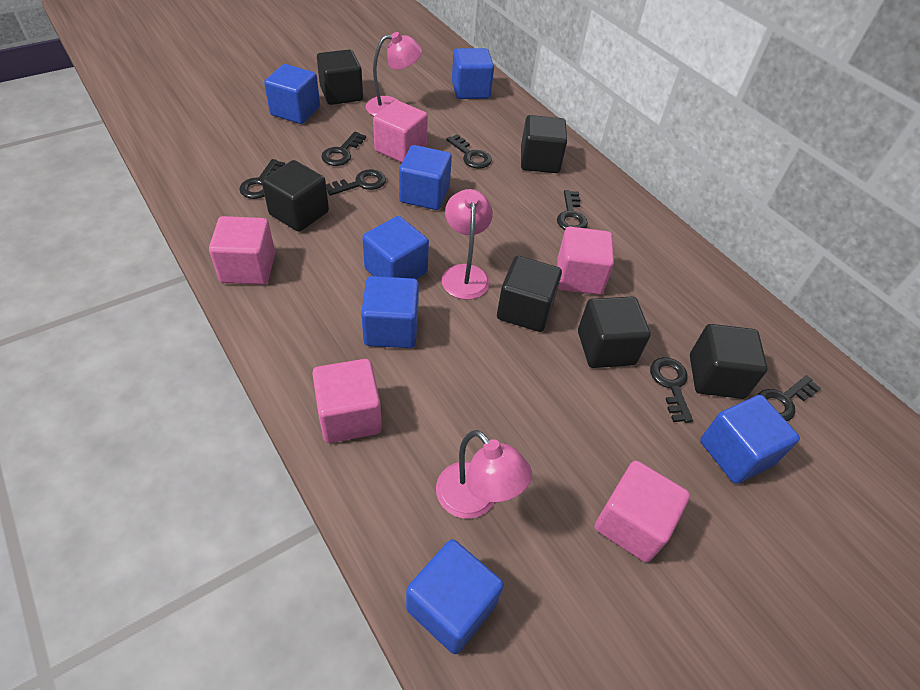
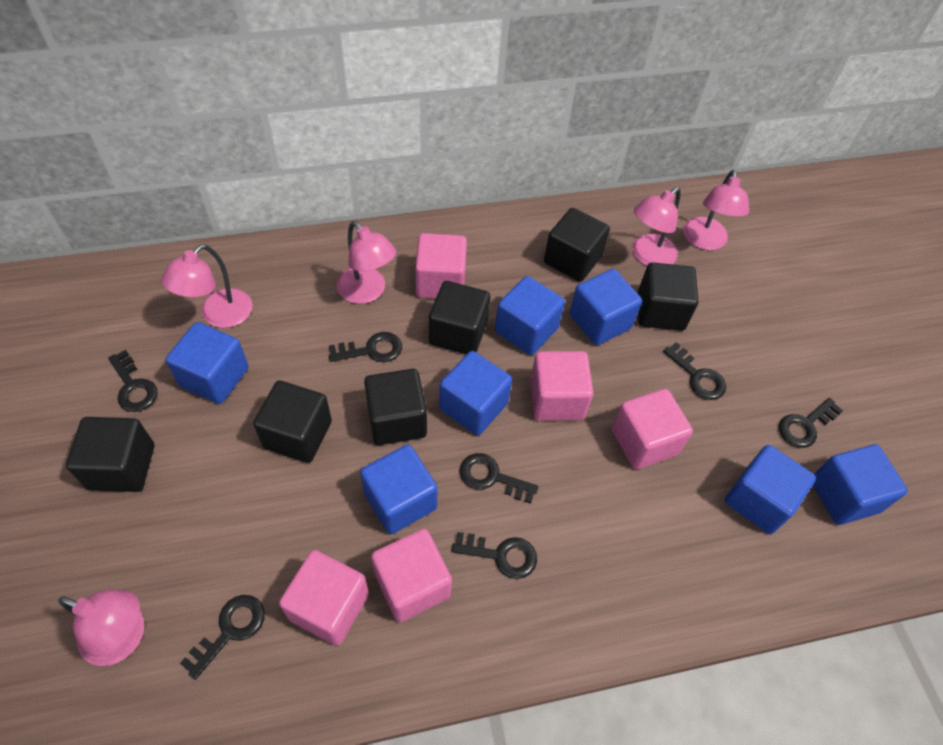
pink lamp: 3 -> 5

